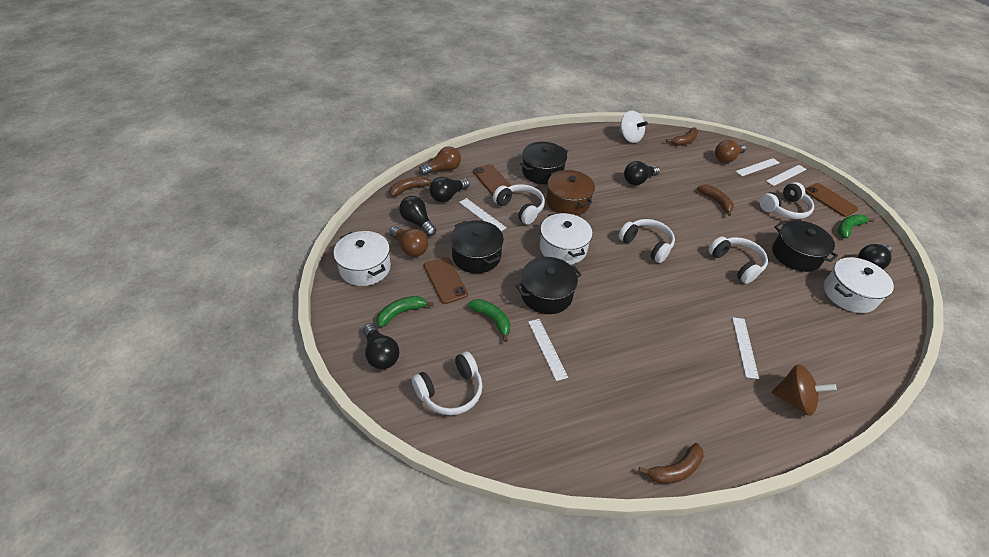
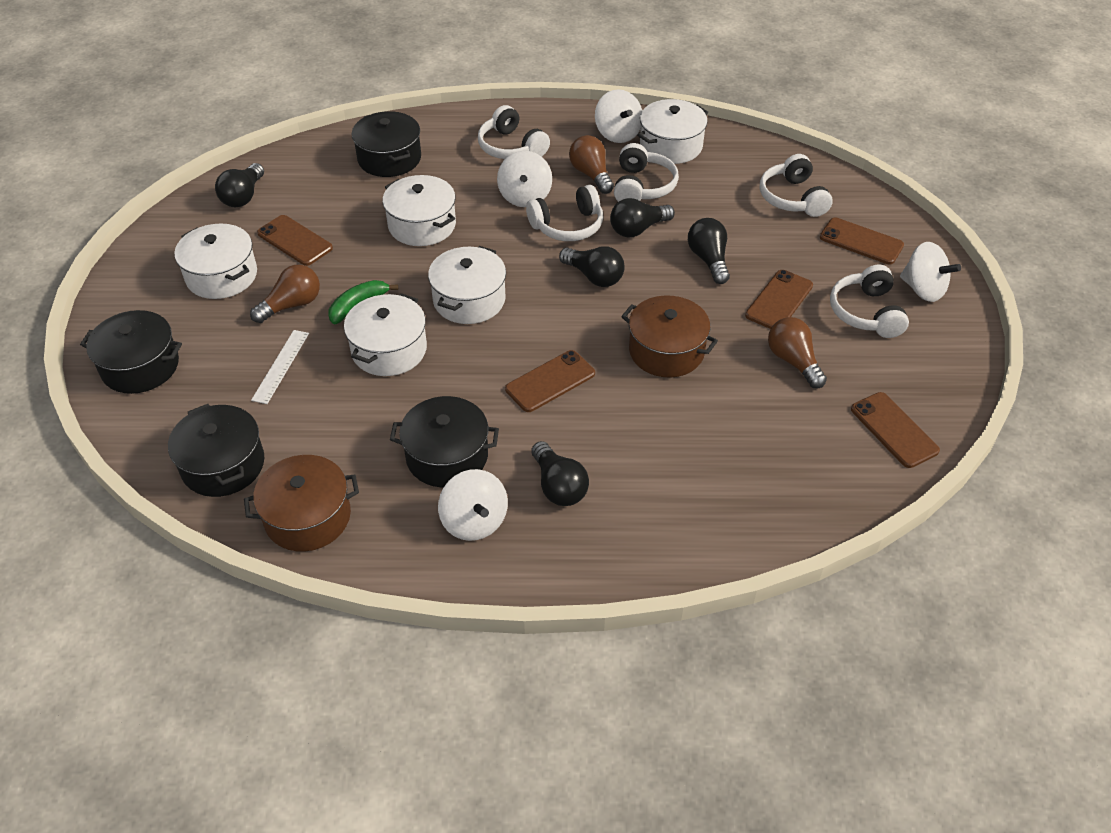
brown banana: 4 -> 0
brown phone: 3 -> 5
brown pot: 1 -> 2
brown spinning top: 1 -> 0
green banana: 3 -> 1
white pot: 3 -> 5
white ruler: 5 -> 1
white spinning top: 1 -> 4

